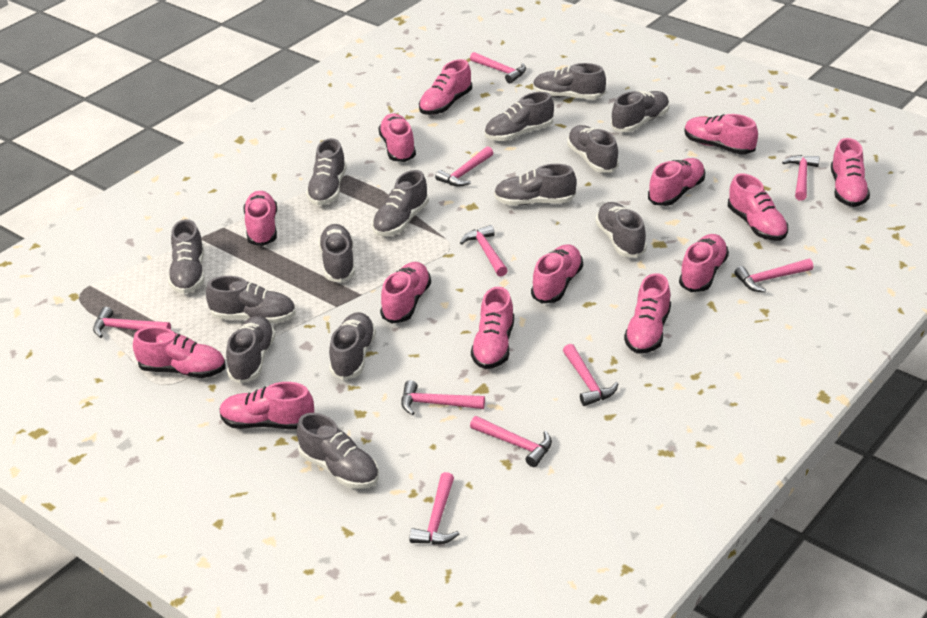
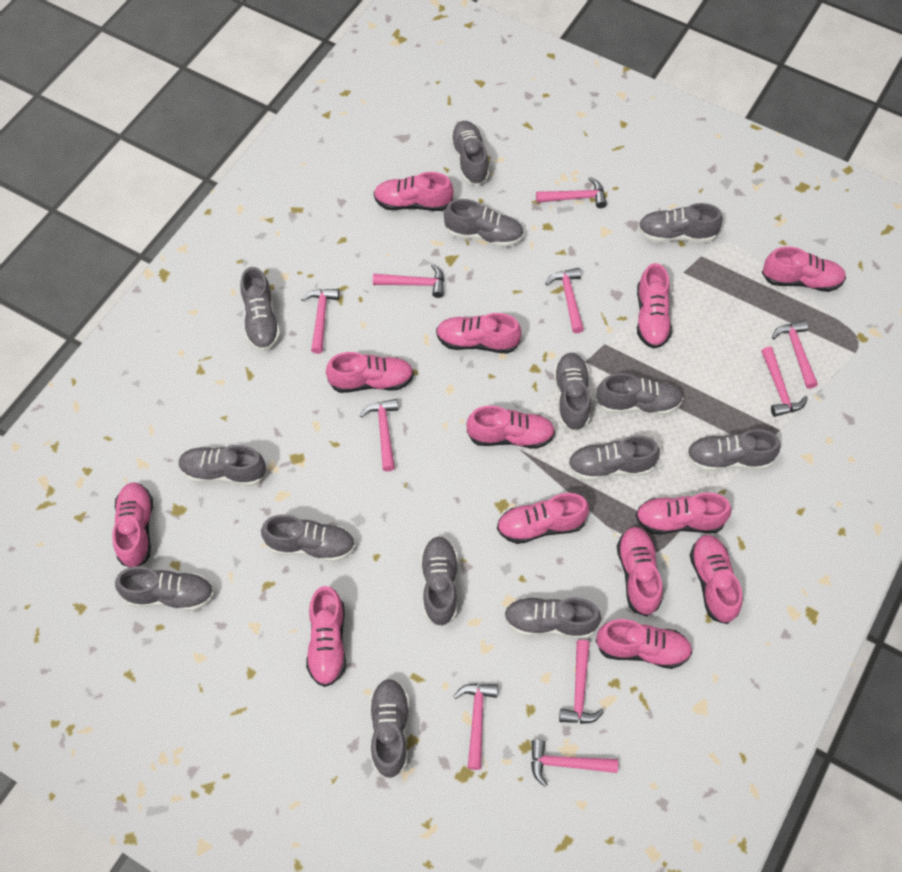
pink shoe: 14 -> 13

